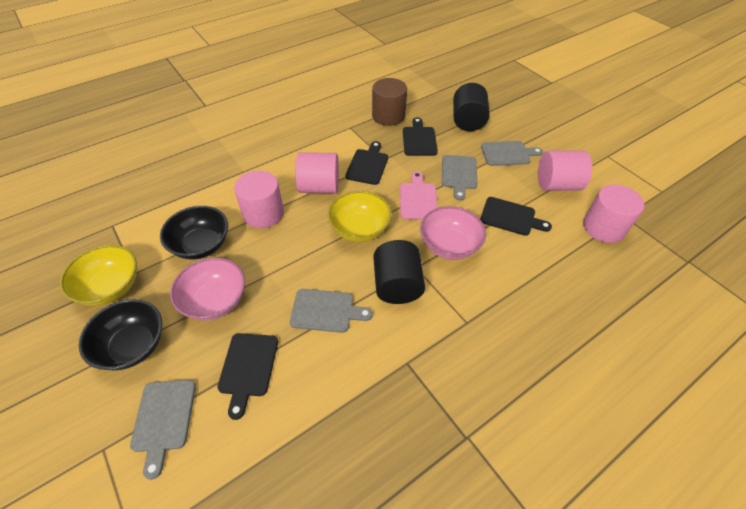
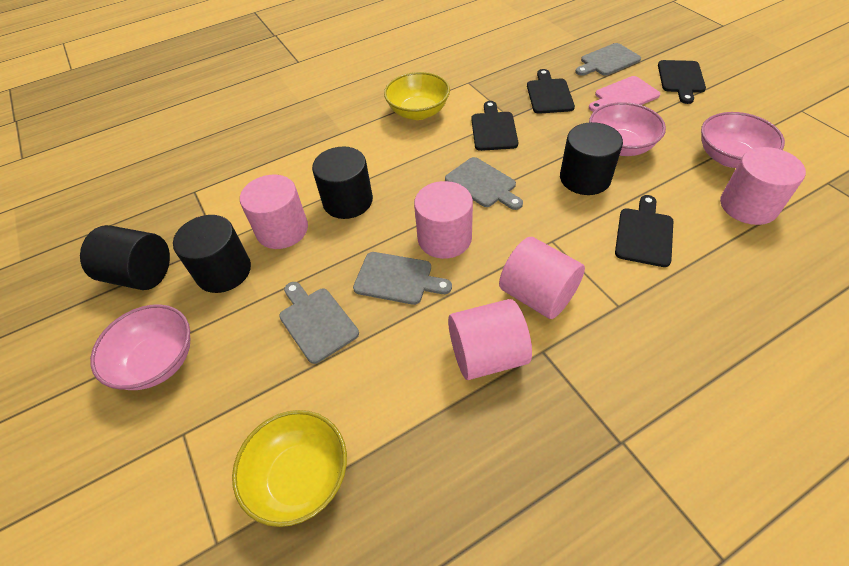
black bowl: 2 -> 0
black cylinder: 2 -> 4
brown cylinder: 1 -> 0
pink bowl: 2 -> 3
pink cylinder: 4 -> 5

